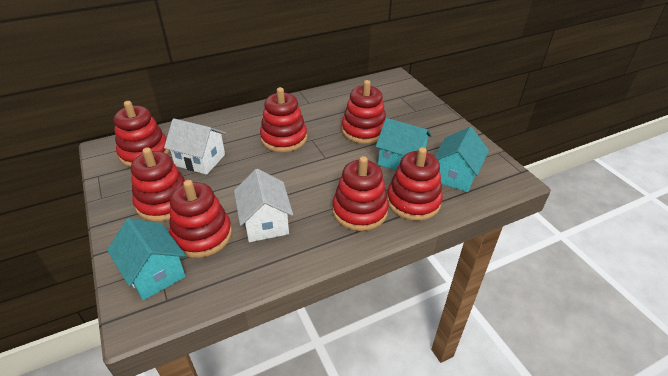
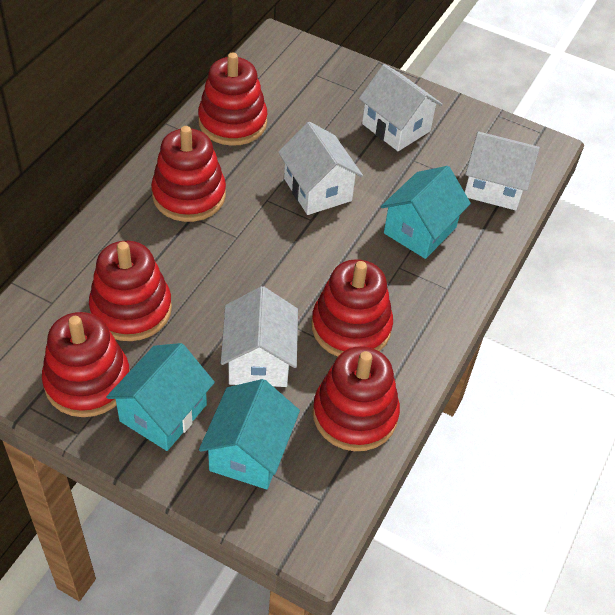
red stacking toy: 7 -> 6
white house: 2 -> 4

